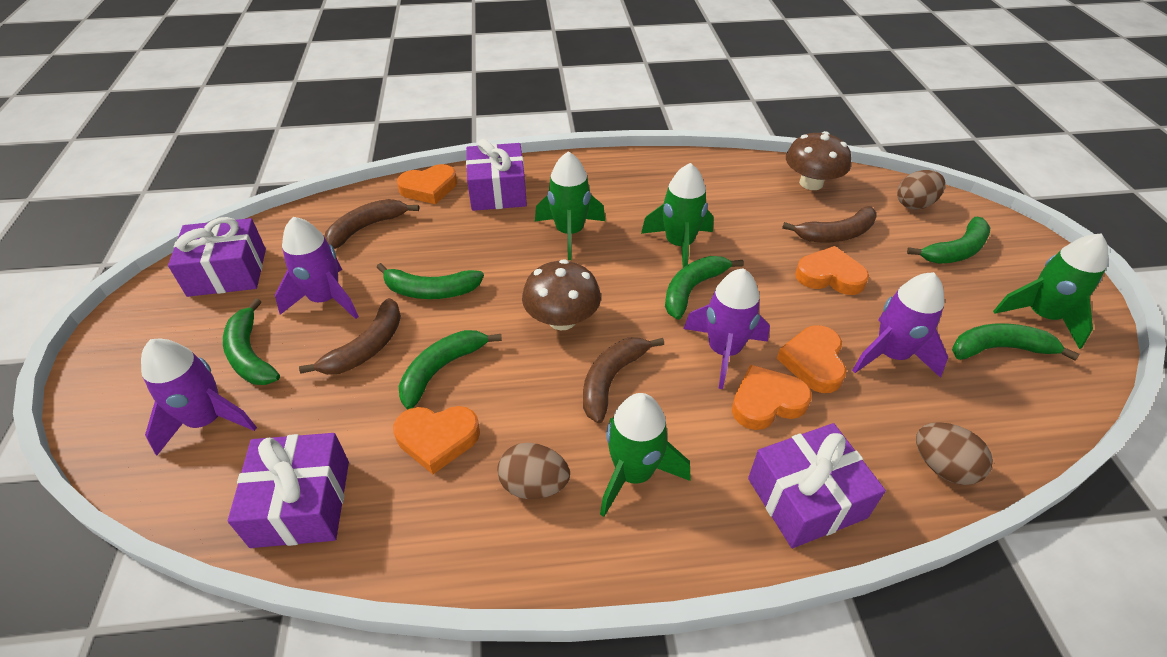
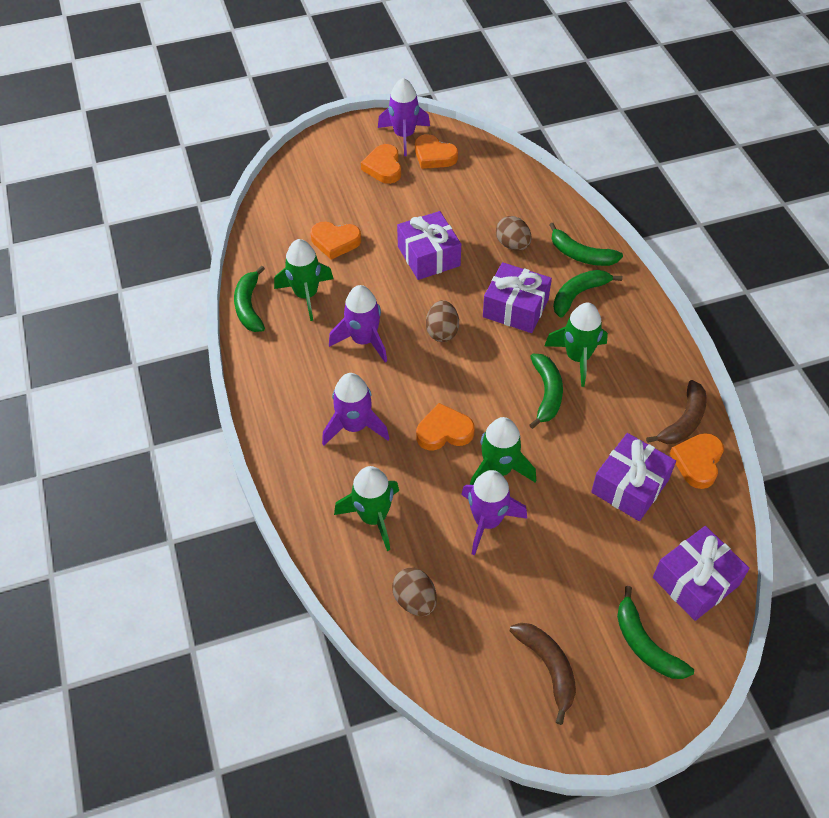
brown banana: 4 -> 2
brown mushroom: 2 -> 0
green banana: 6 -> 5

